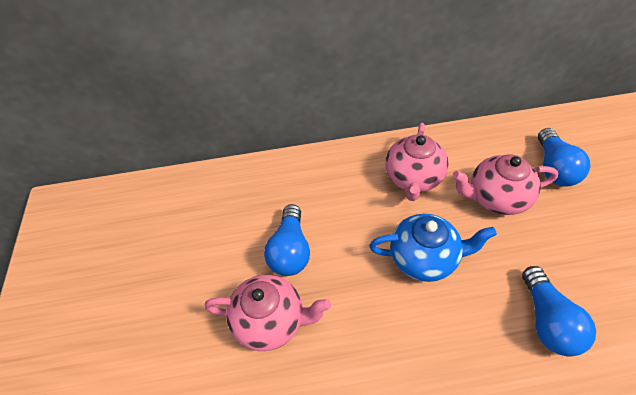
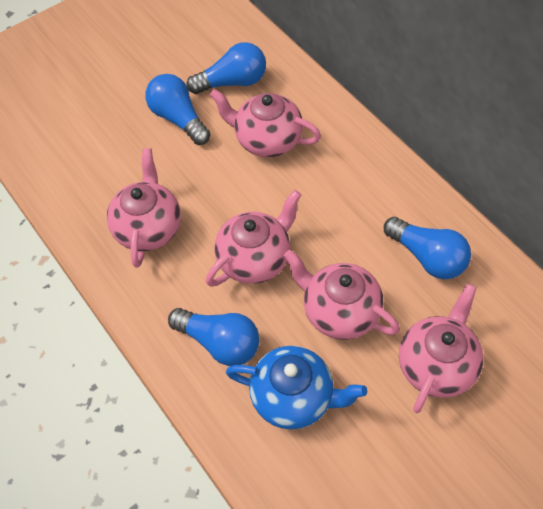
blue light bulb: 3 -> 4
pink teapot: 3 -> 5

